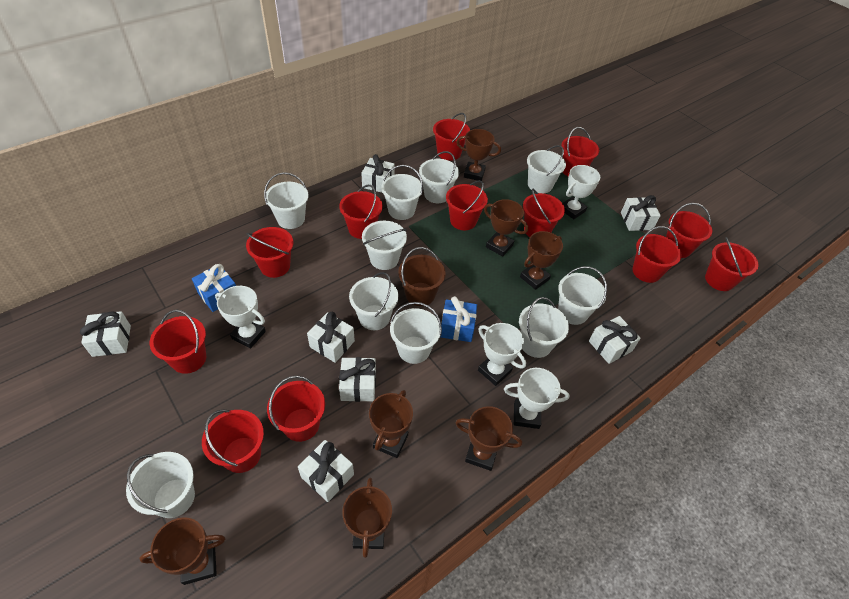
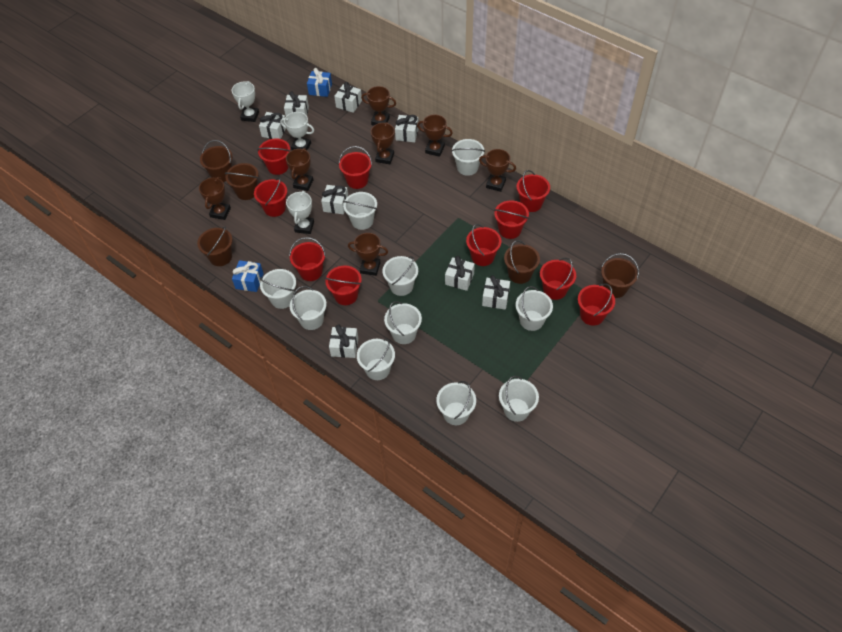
brown bucket: 1 -> 5
red bucket: 12 -> 10
white gift: 7 -> 8
white trophy: 4 -> 3

